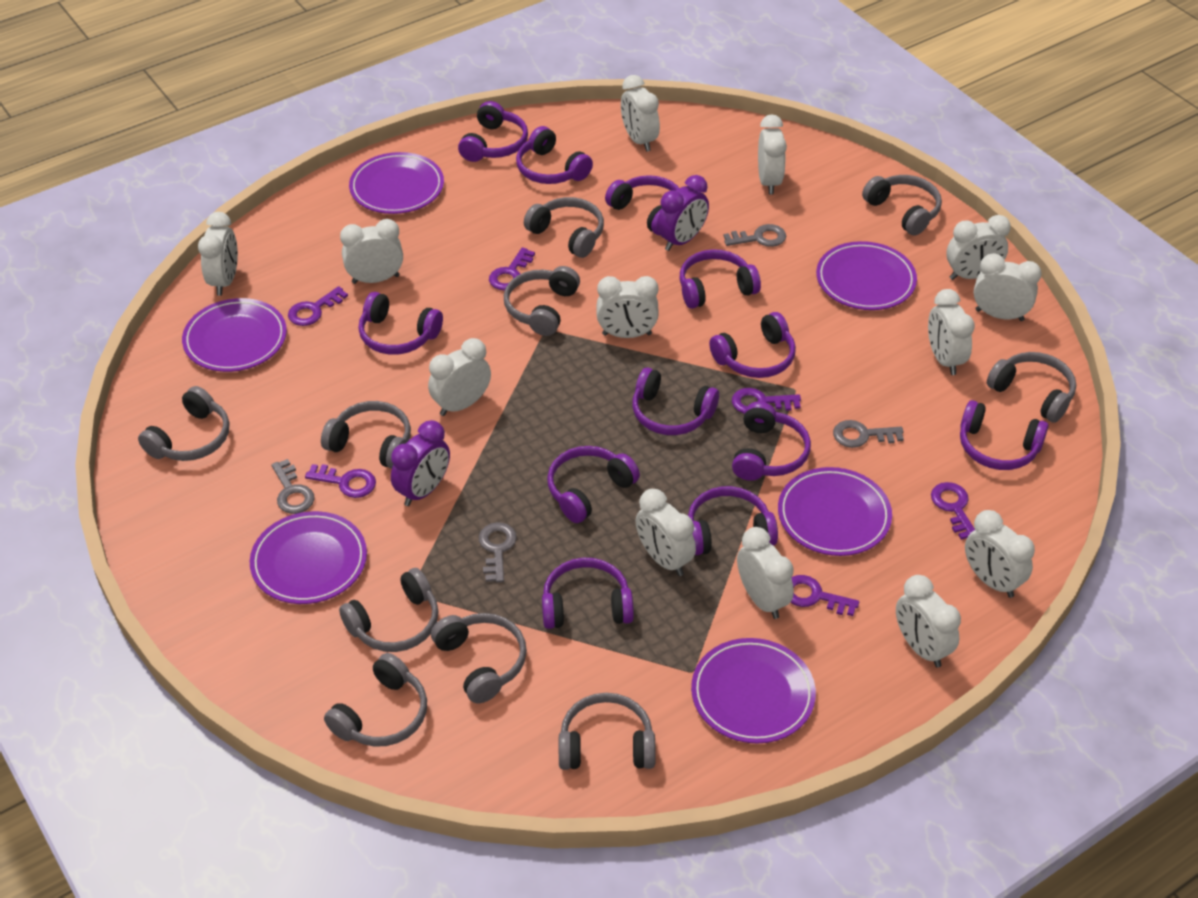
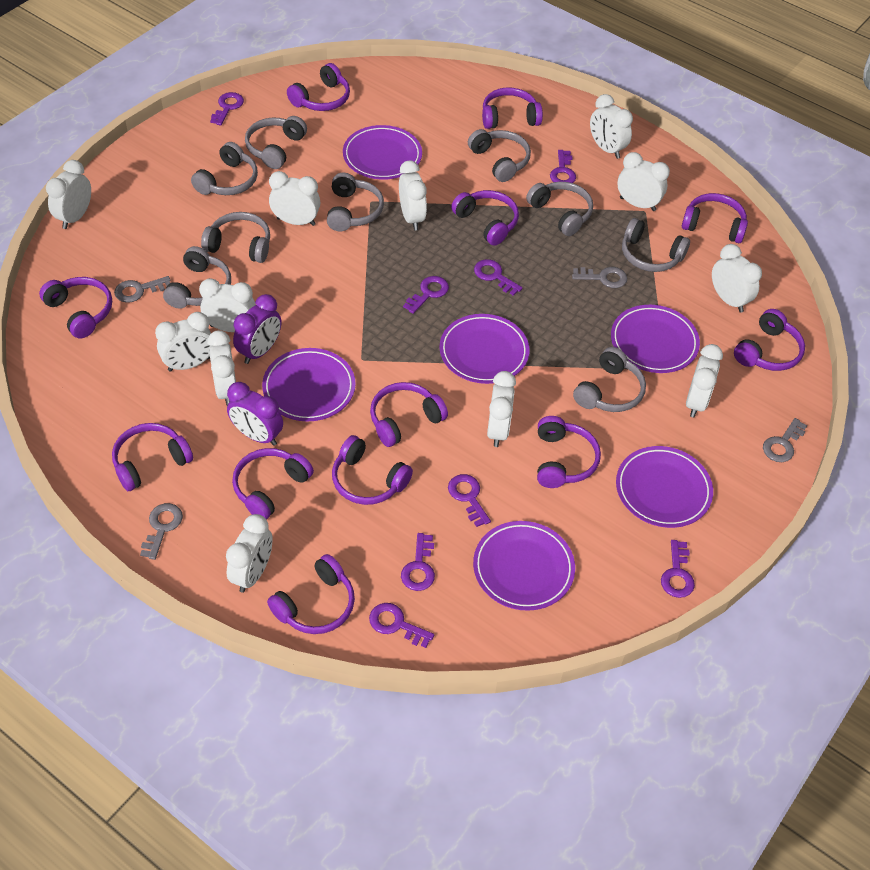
grey headphones: 10 -> 9
purple key: 6 -> 8
white clock: 13 -> 12

